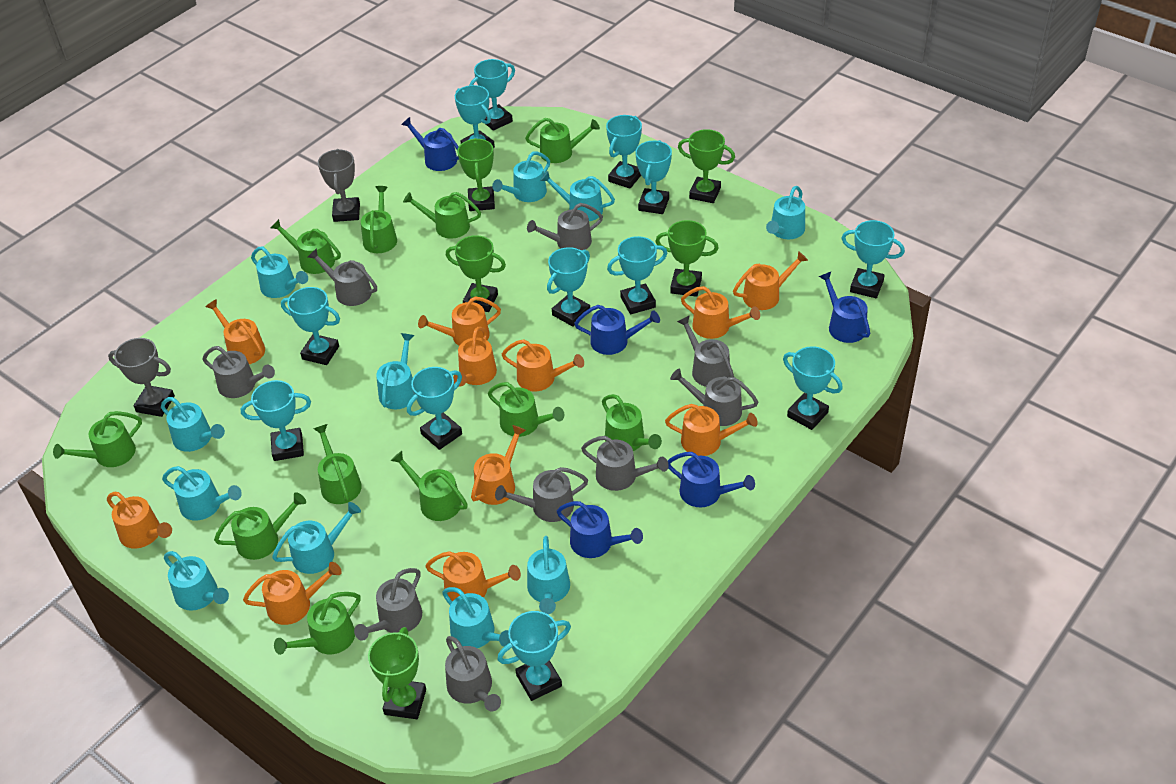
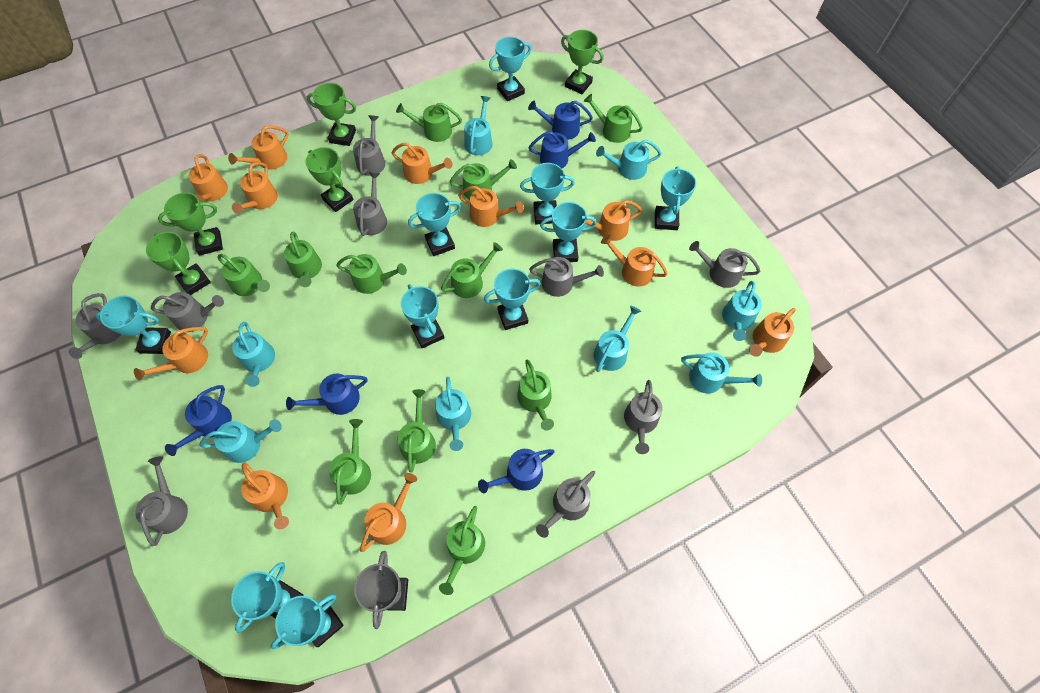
grey trophy: 2 -> 1
turquoise trophy: 12 -> 10
turquoise watering can: 11 -> 8

